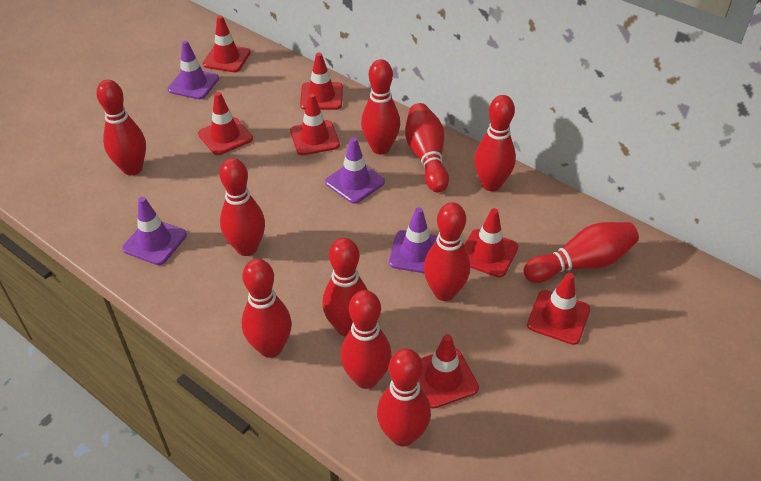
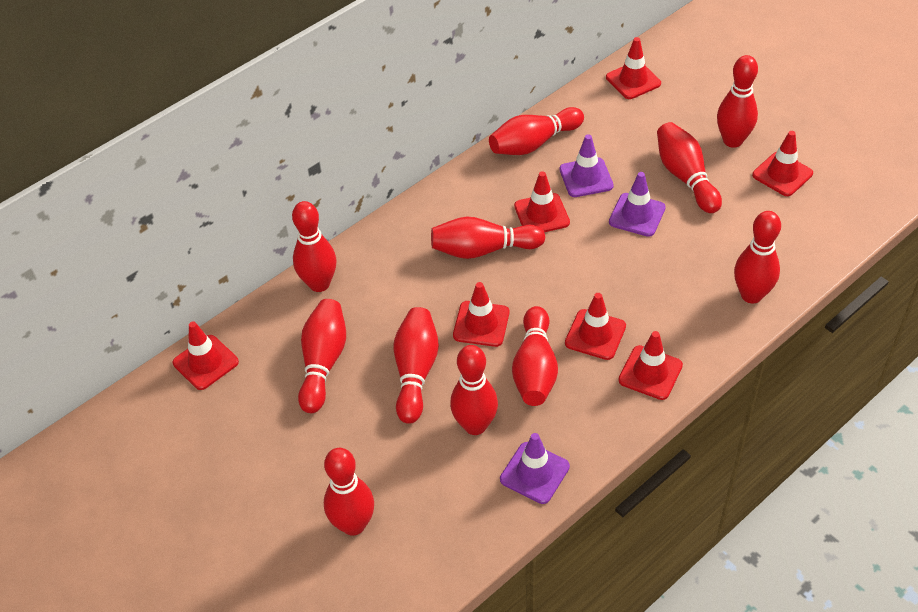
purple traffic cone: 4 -> 3

